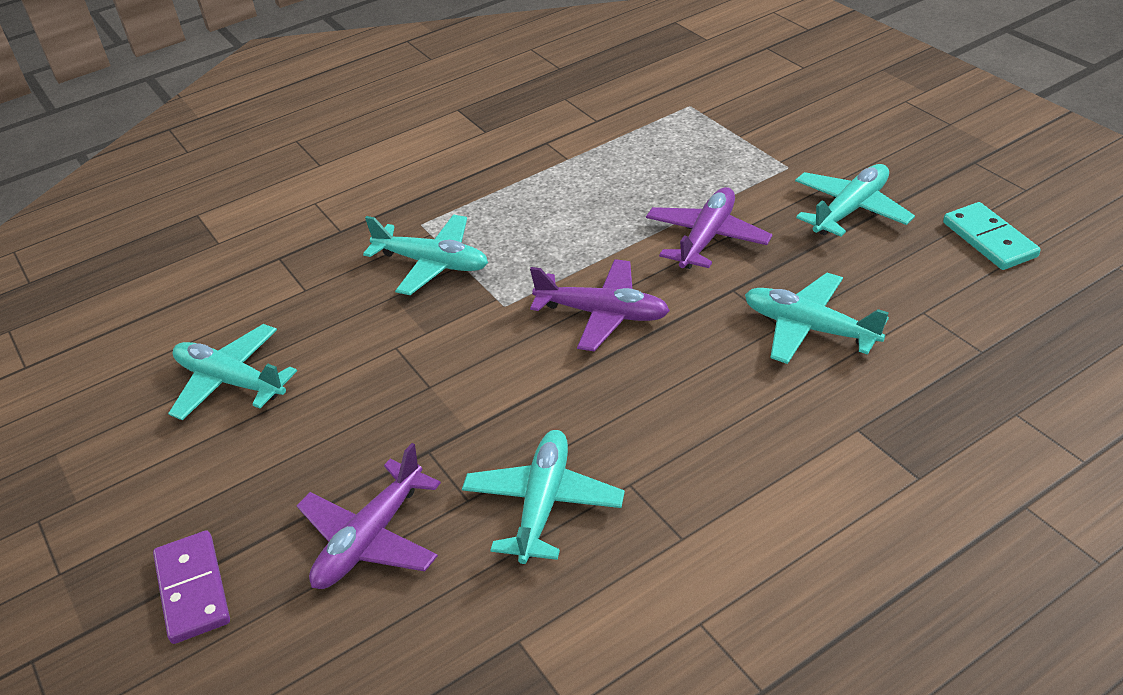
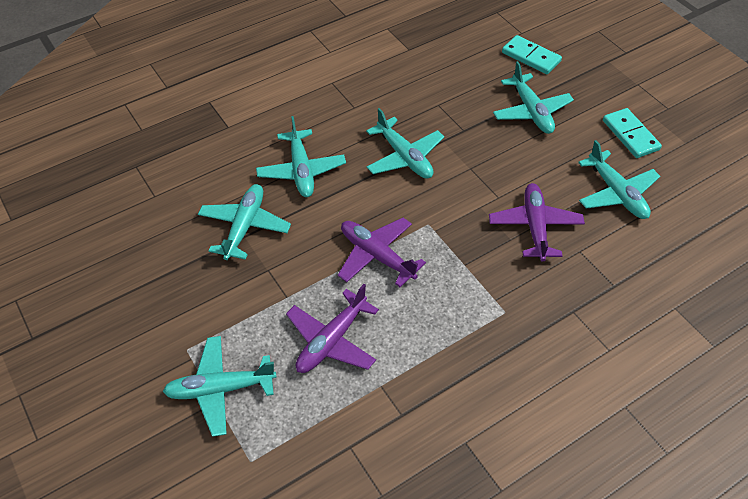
purple domino: 1 -> 0
turquoise domino: 1 -> 2
turquoise plane: 5 -> 6

